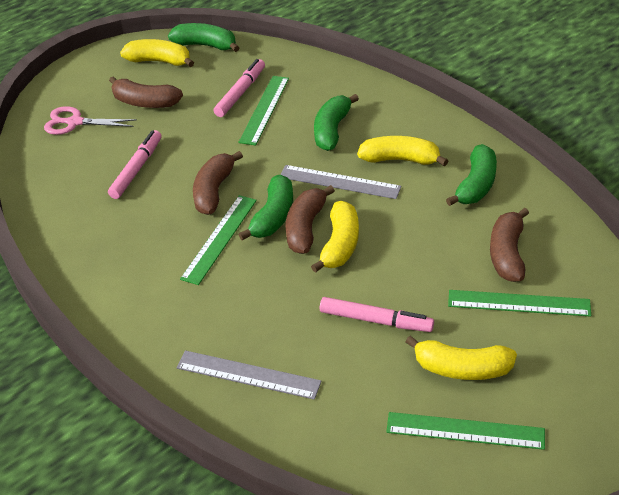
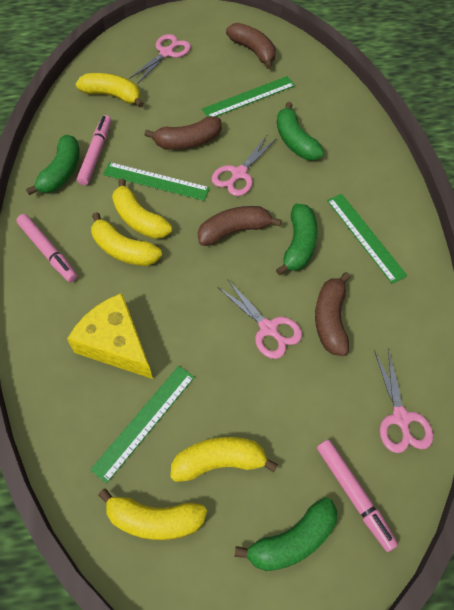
grey ruler: 2 -> 0
pink scissors: 1 -> 4
yellow banana: 4 -> 5
yellow cheese: 0 -> 1

